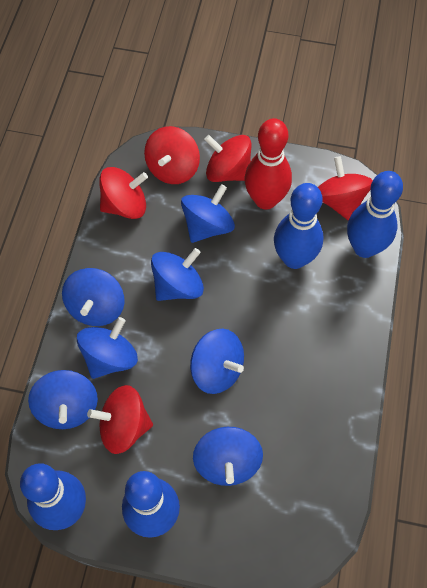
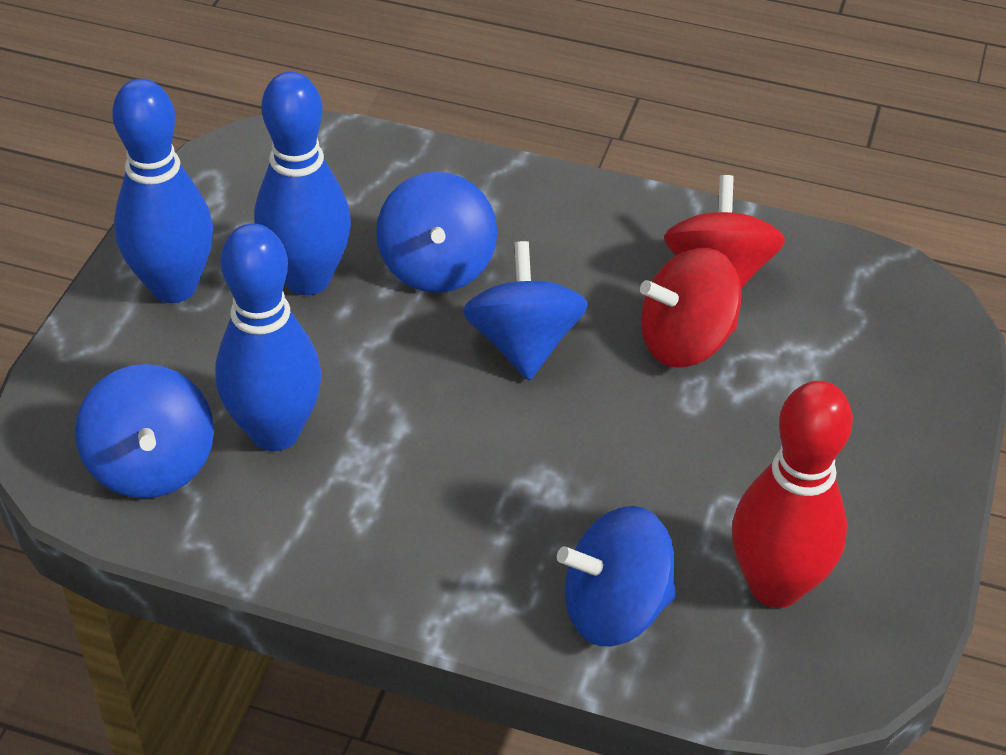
blue bowling pin: 4 -> 3
blue spinning top: 7 -> 4
red spinning top: 5 -> 2

